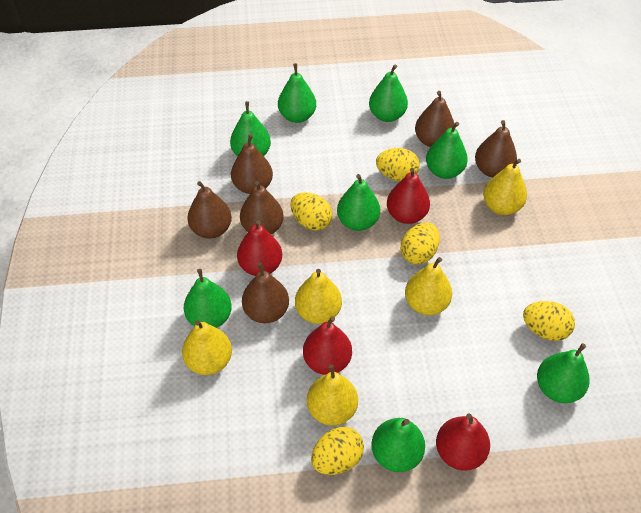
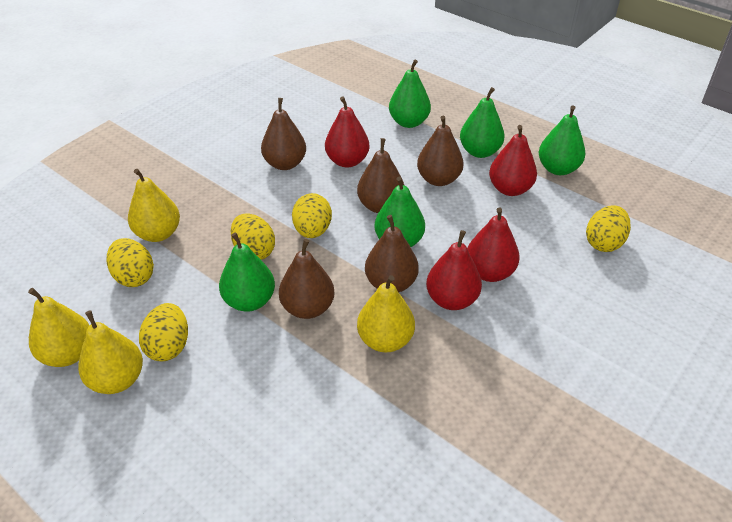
brown pear: 6 -> 5
green pear: 8 -> 5
yellow pear: 5 -> 4

